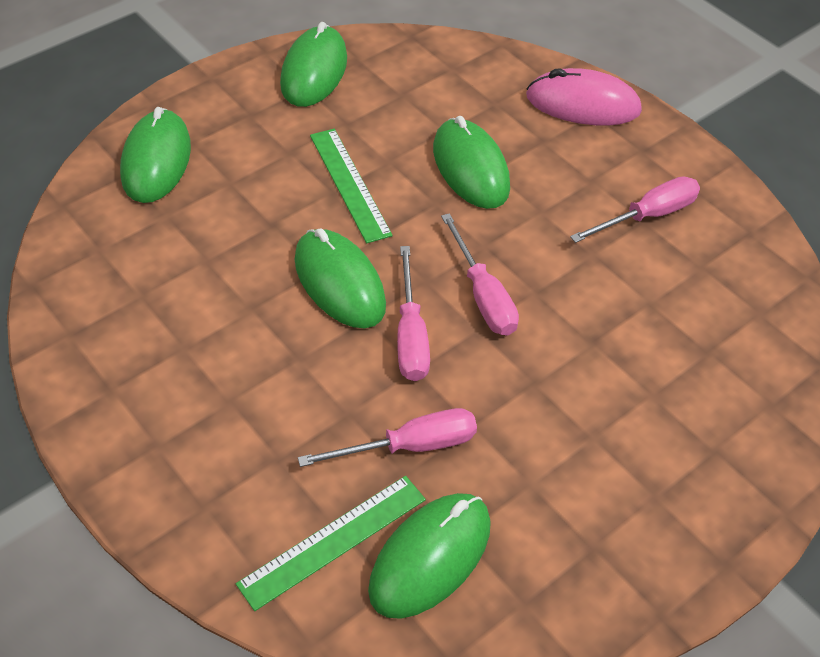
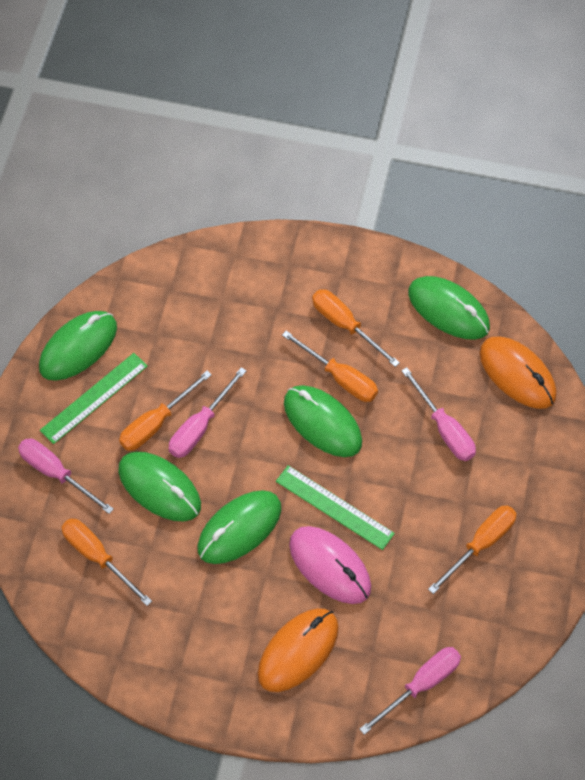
orange mouse: 0 -> 2
orange screwdriver: 0 -> 5

